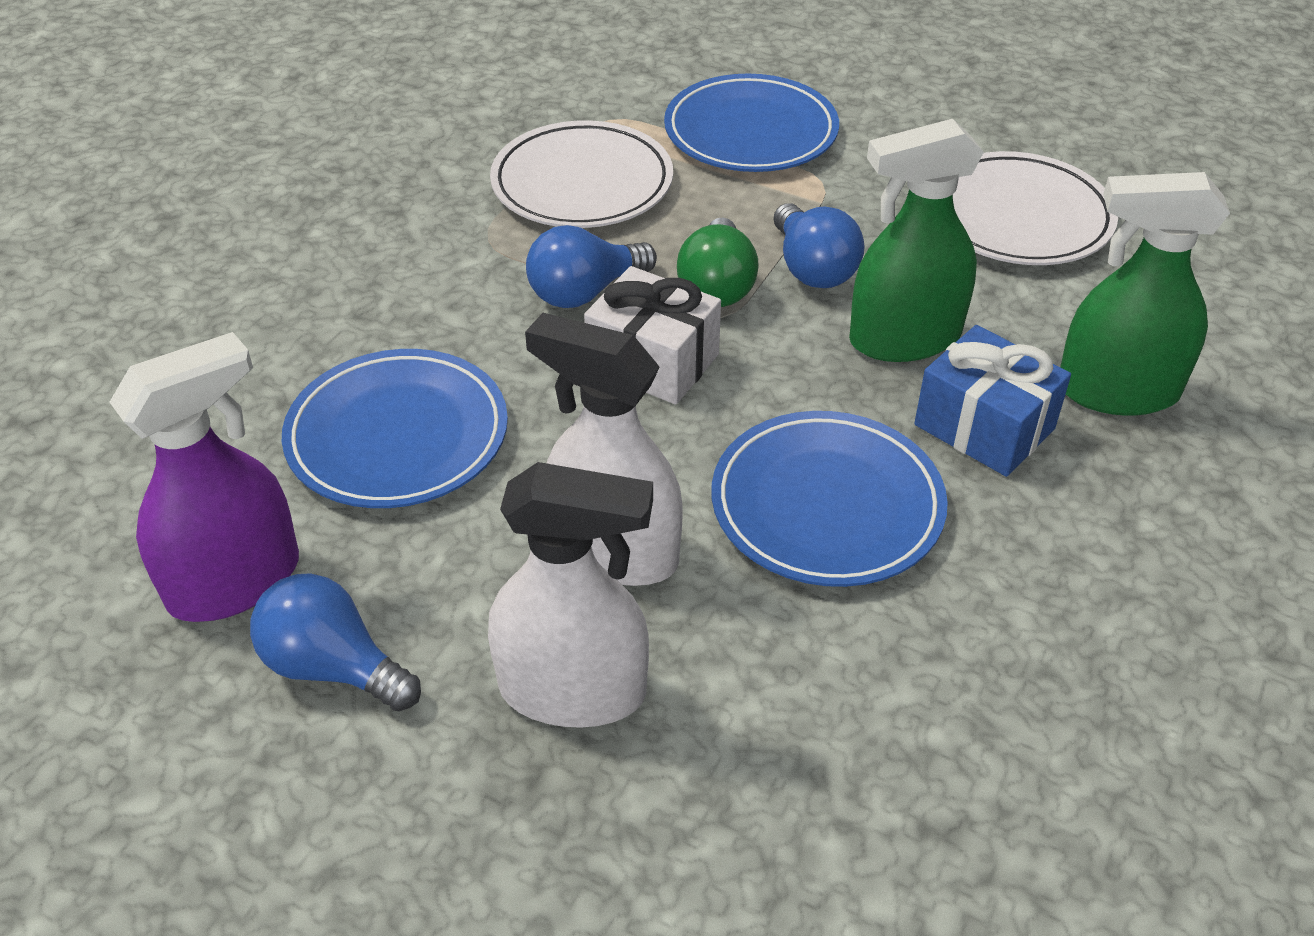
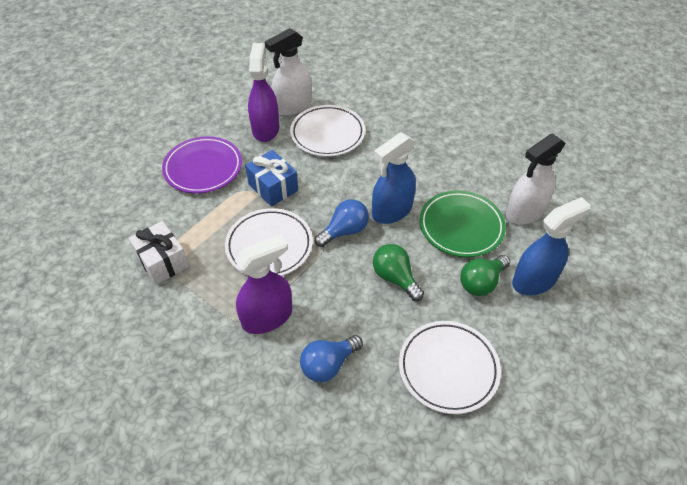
blue light bulb: 3 -> 2
blue plate: 3 -> 0
blue spray bottle: 0 -> 2
green light bulb: 1 -> 2
green plate: 0 -> 1
green spray bottle: 2 -> 0
purple plate: 0 -> 1
purple spray bottle: 1 -> 2
white plate: 2 -> 3

